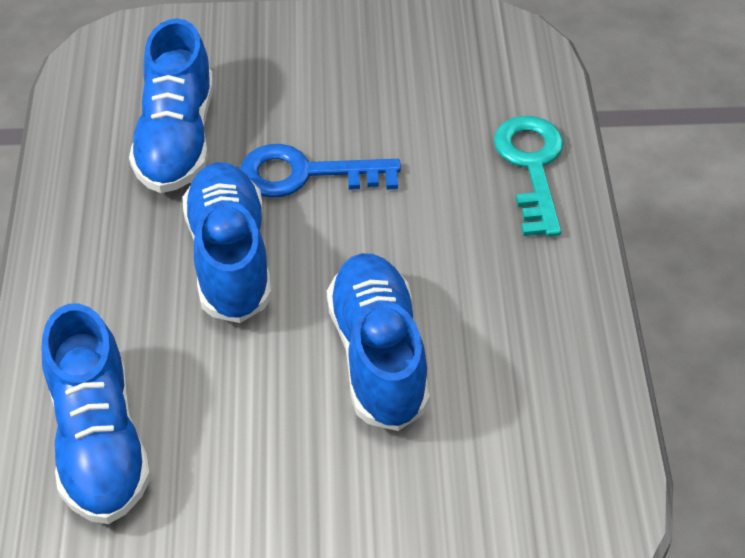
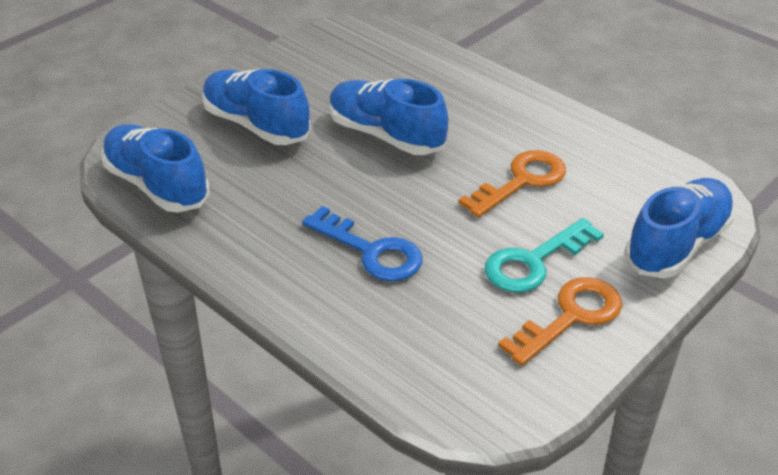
orange key: 0 -> 2

